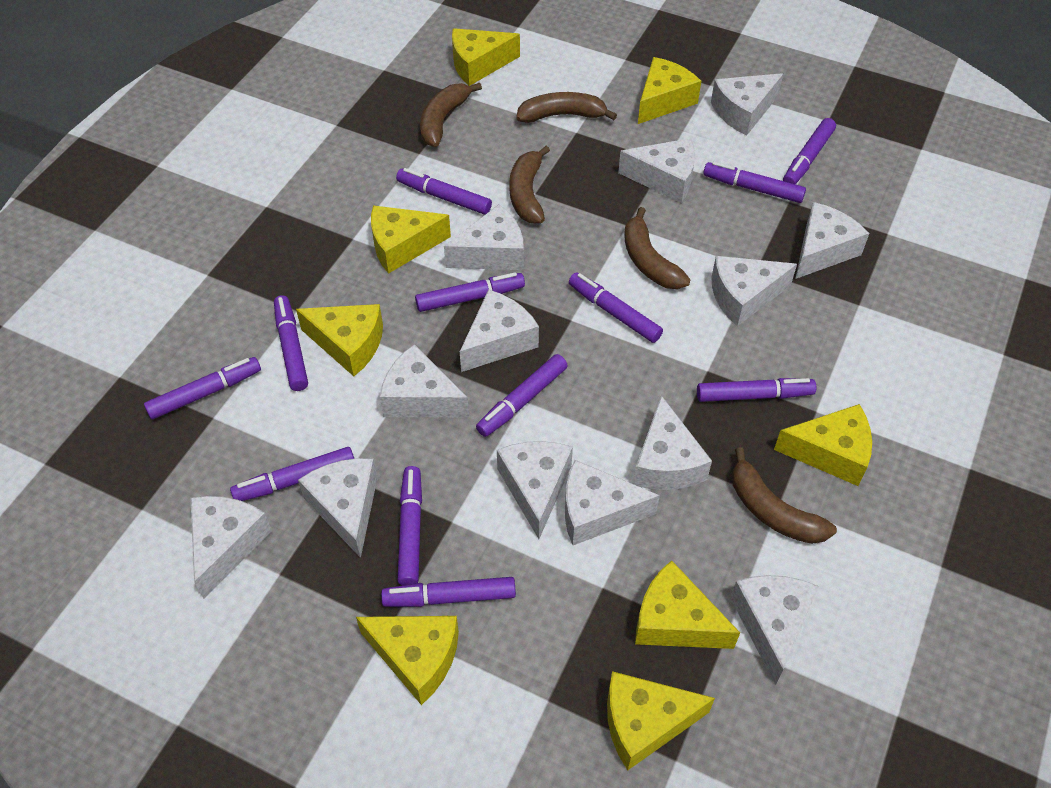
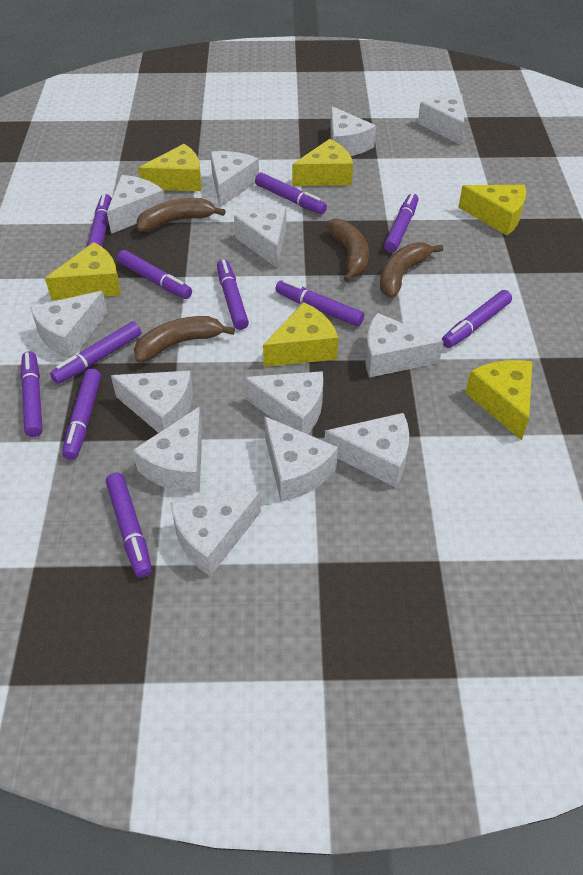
brown banana: 5 -> 4
purple marker: 12 -> 11
yellow cheese: 8 -> 6

